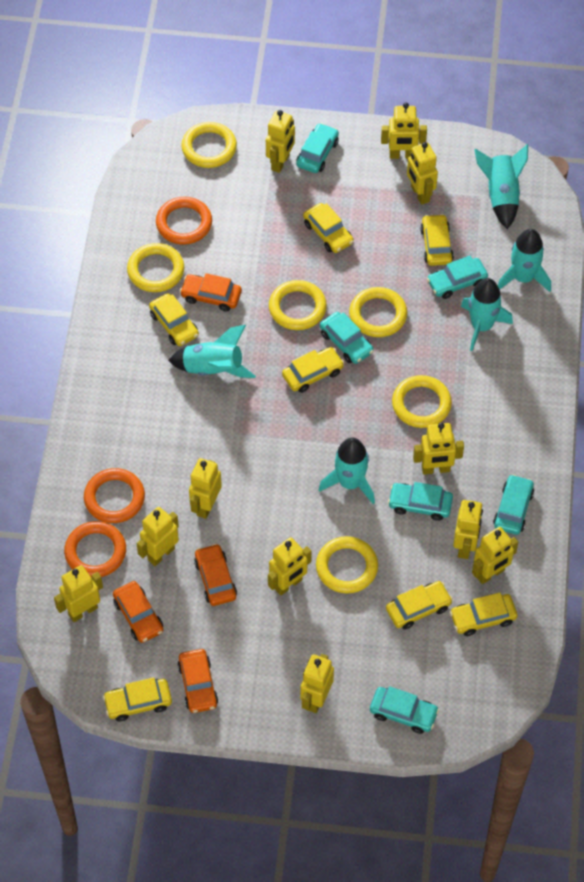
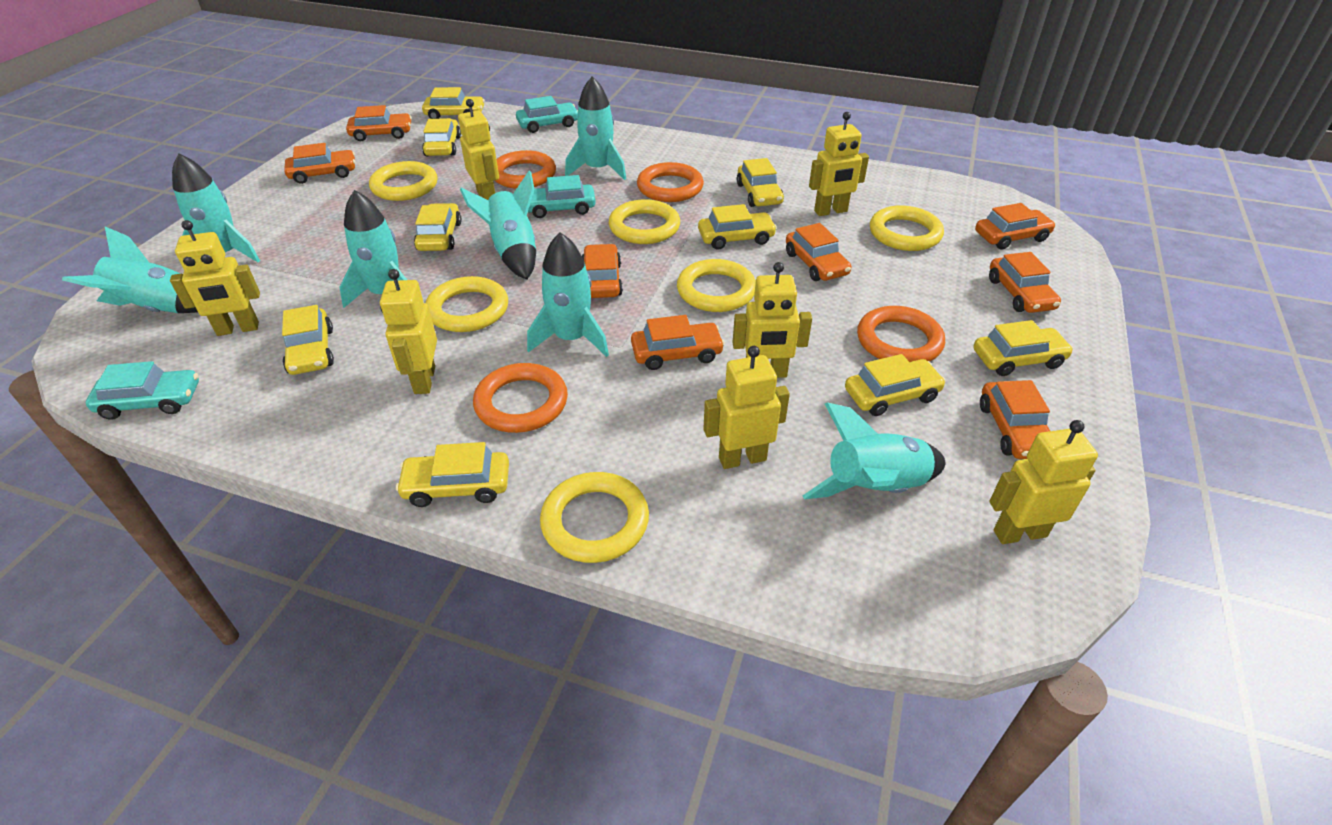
orange car: 4 -> 8
orange ring: 3 -> 4
turquoise car: 6 -> 3
turquoise rocket: 5 -> 7
yellow car: 7 -> 9
yellow robot: 11 -> 7

